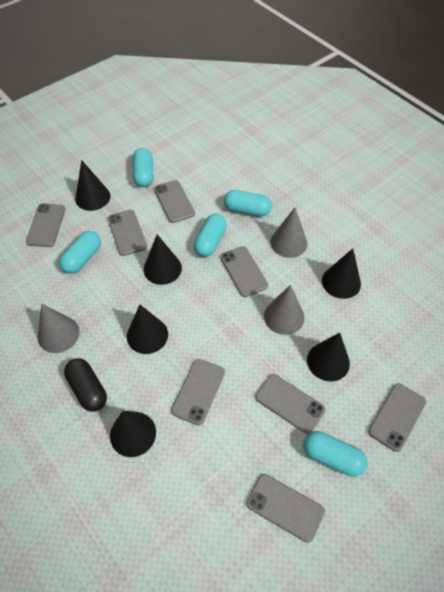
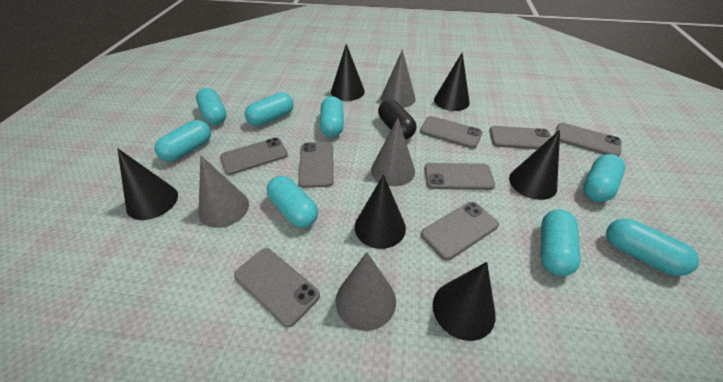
grey cone: 3 -> 4
turquoise capsule: 5 -> 8

